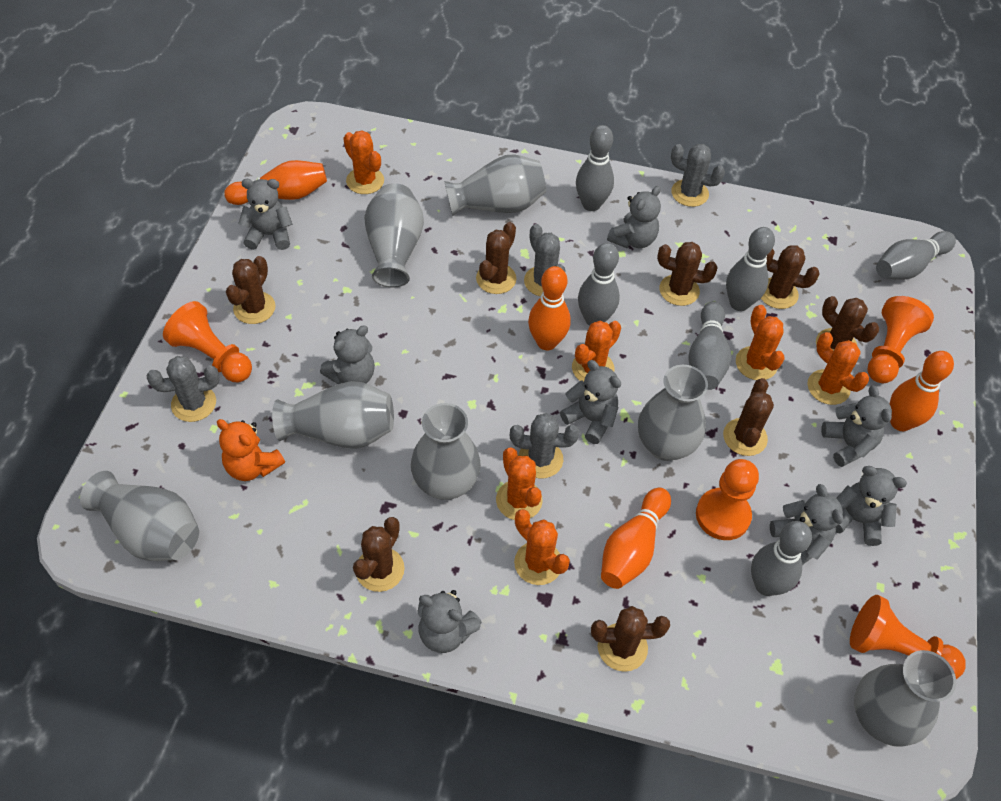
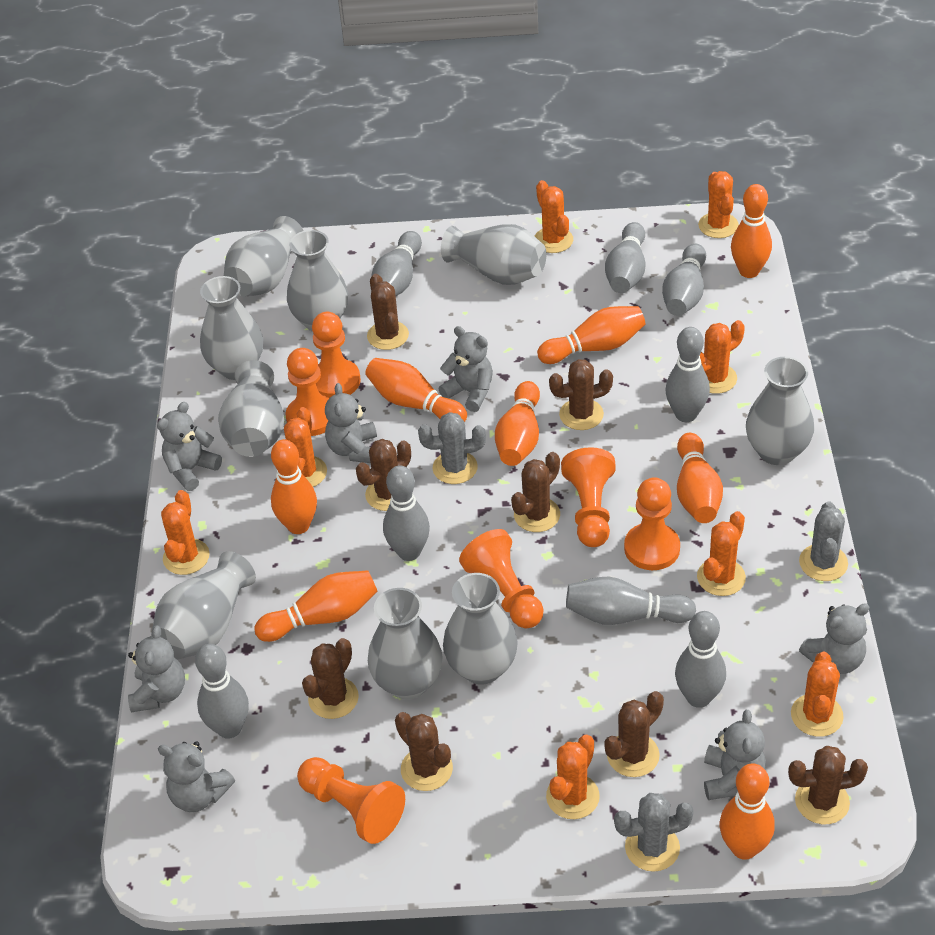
grey bowling pin: 6 -> 8
grey cactus: 4 -> 3
grey teddy bear: 8 -> 7
grey vase: 7 -> 9
orange bowling pin: 4 -> 8
orange cactus: 6 -> 8
orange pawn: 4 -> 6
orange teddy bear: 1 -> 0

